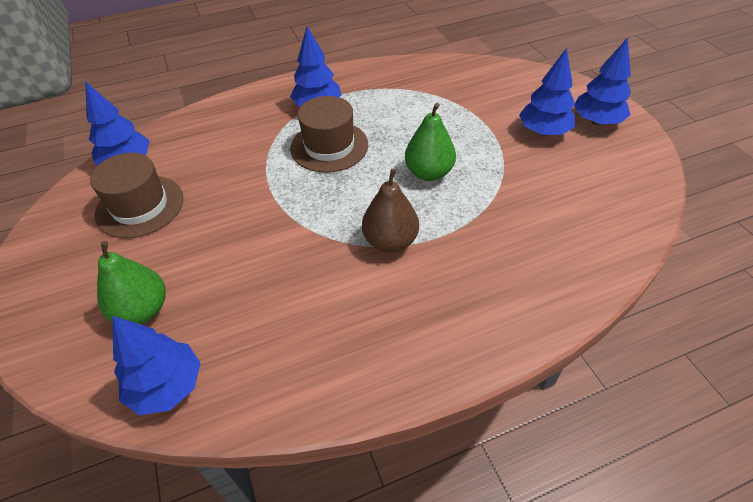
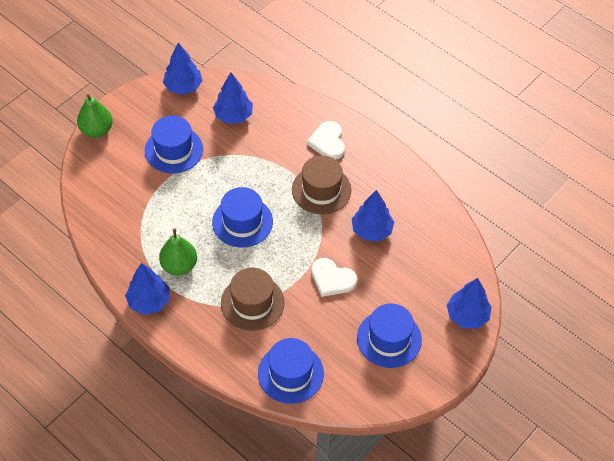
blue hat: 0 -> 4
brown pear: 1 -> 0
white heart: 0 -> 2

